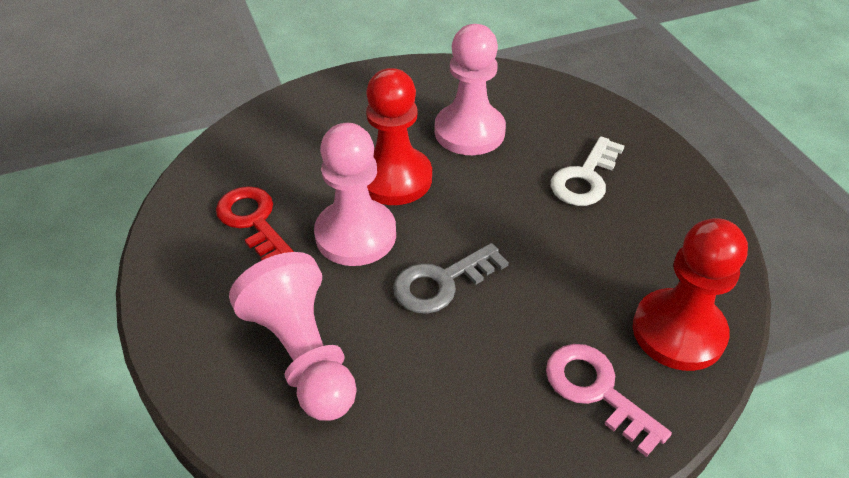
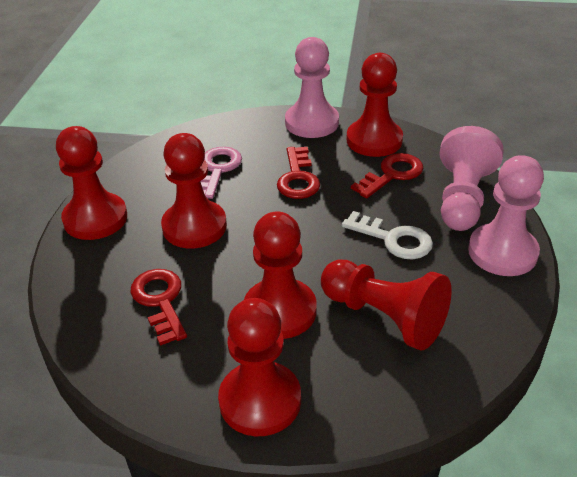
grey key: 1 -> 0
red key: 1 -> 3
red pawn: 2 -> 6

